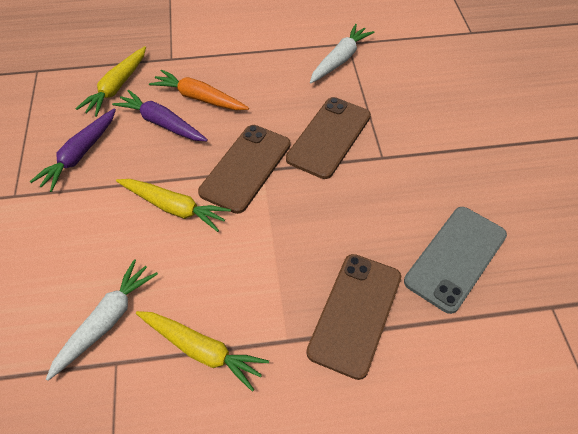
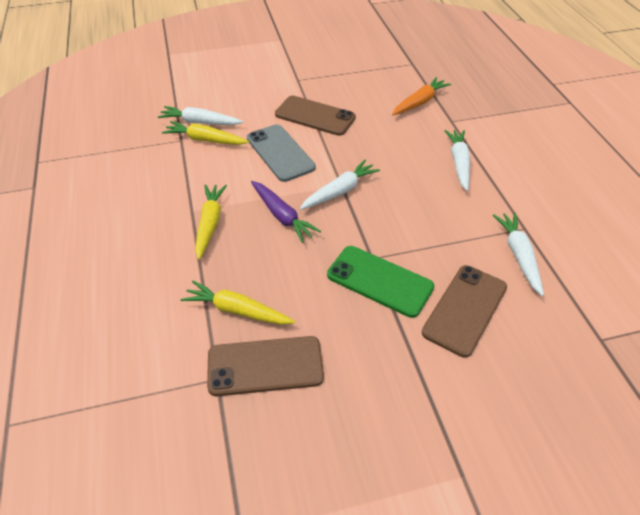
green phone: 0 -> 1
purple carrot: 2 -> 1
white carrot: 2 -> 4

